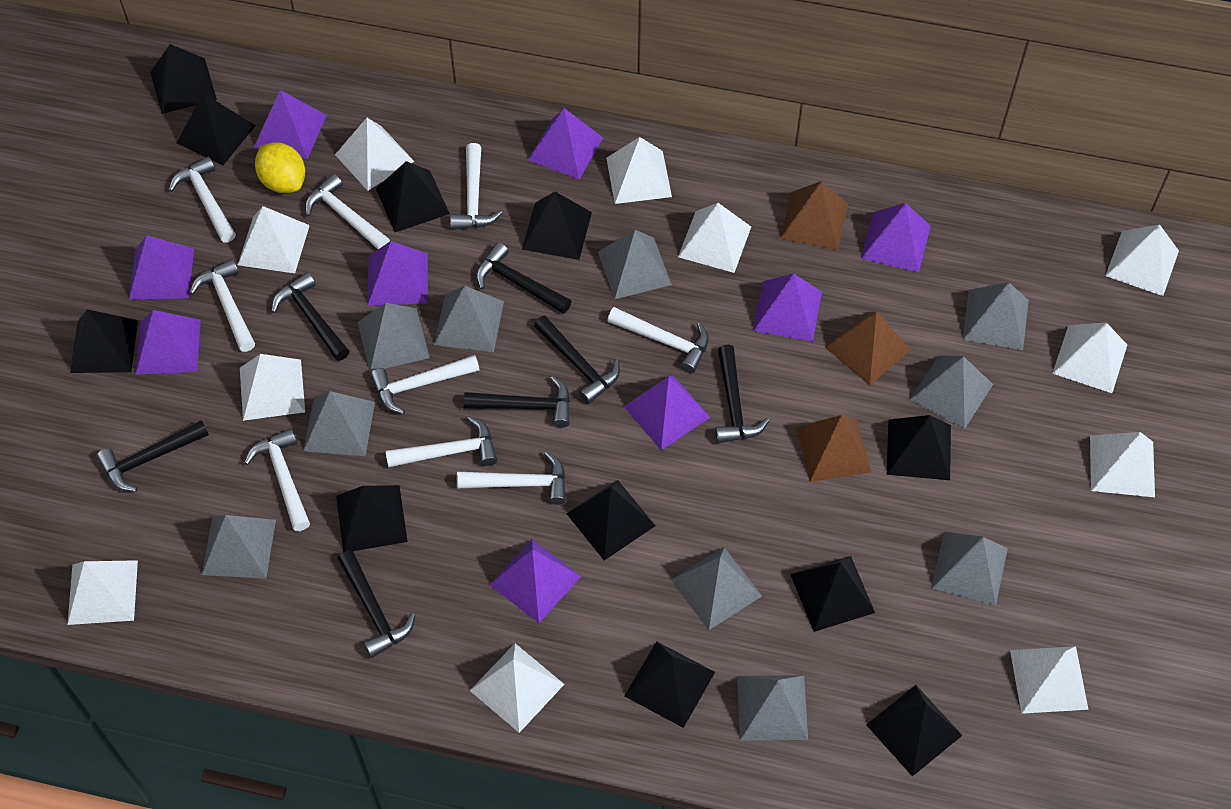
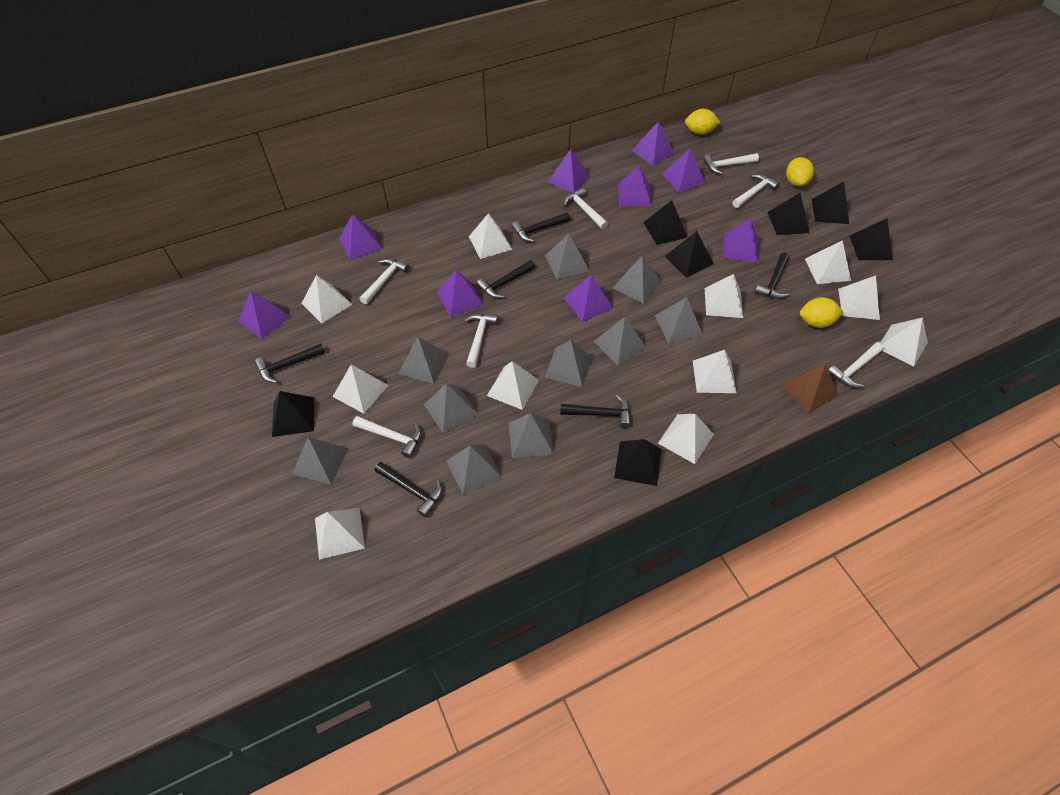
black hammer: 7 -> 6
black pyramid: 11 -> 7
brown pyramid: 3 -> 1
white hammer: 9 -> 7
yellow lemon: 1 -> 3

